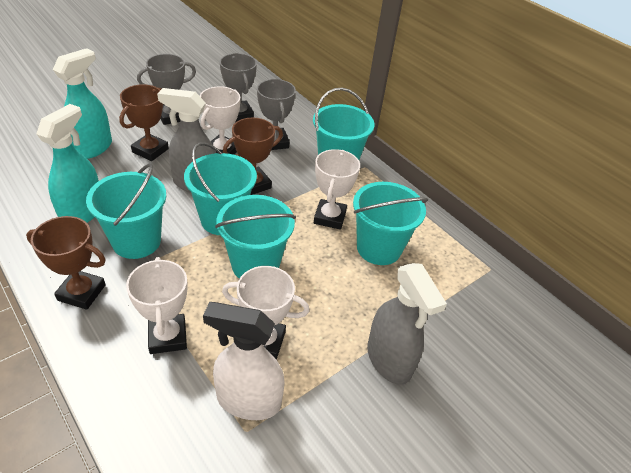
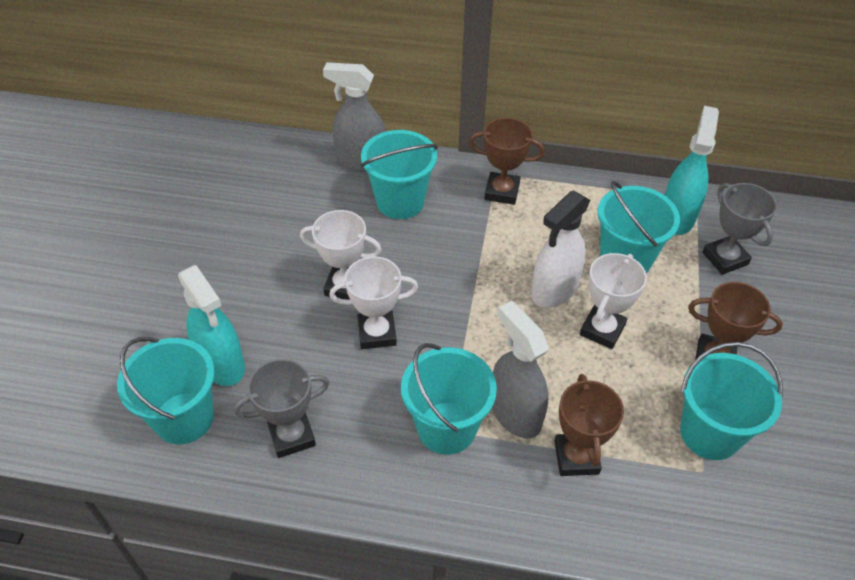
grey trophy: 3 -> 2
white trophy: 4 -> 3

